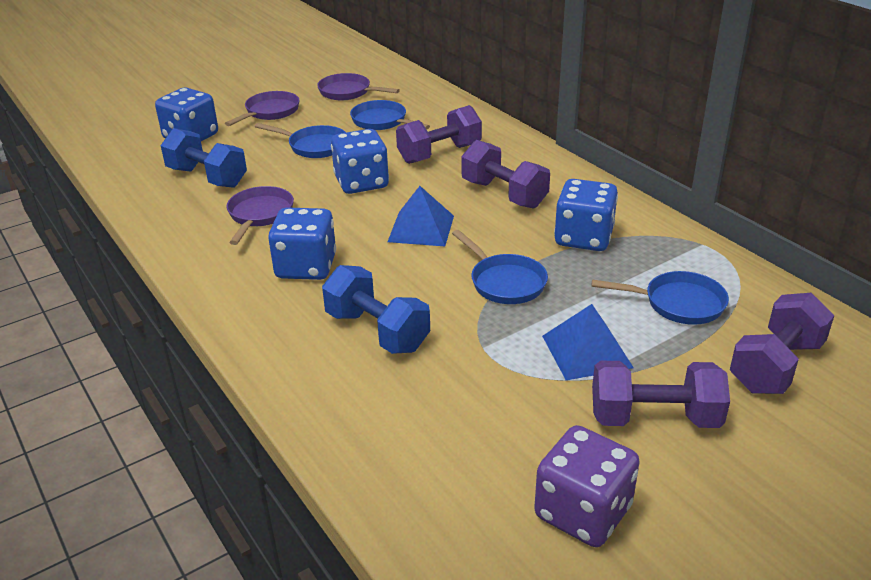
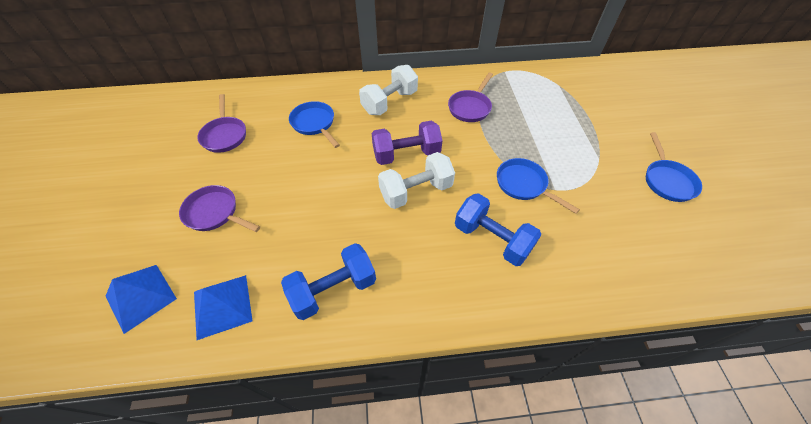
blue dice: 4 -> 0
blue pan: 4 -> 3
purple dice: 1 -> 0
purple dumbbell: 4 -> 1
white dumbbell: 0 -> 2

